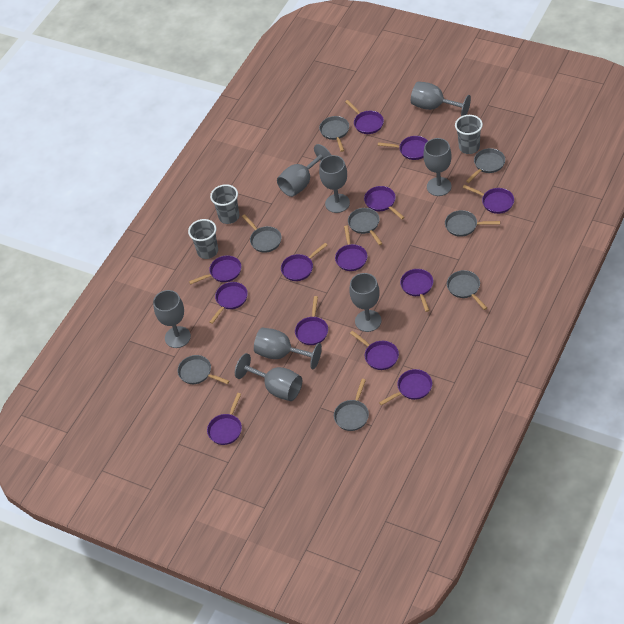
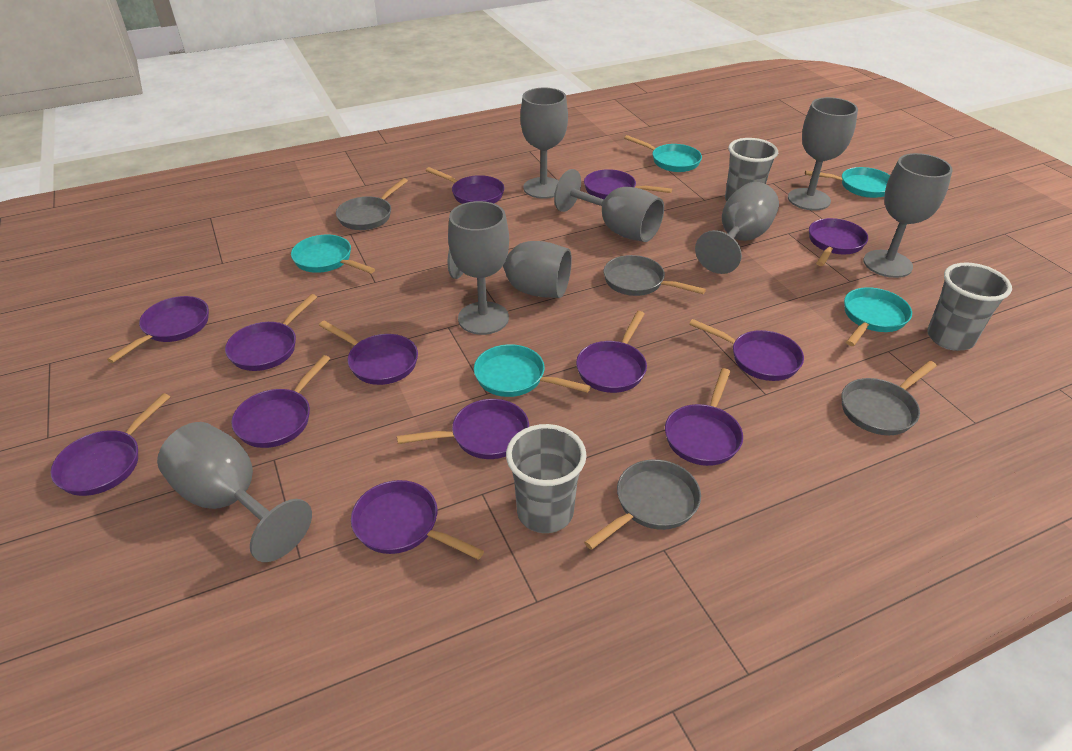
grey pan: 8 -> 4
turquoise pan: 0 -> 5

